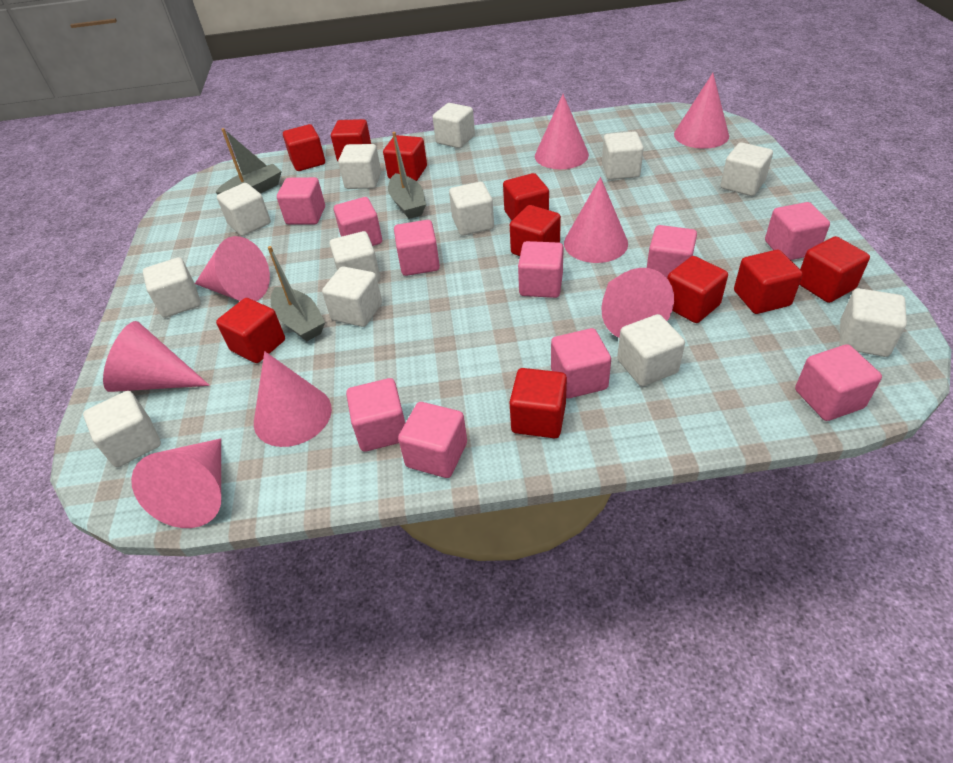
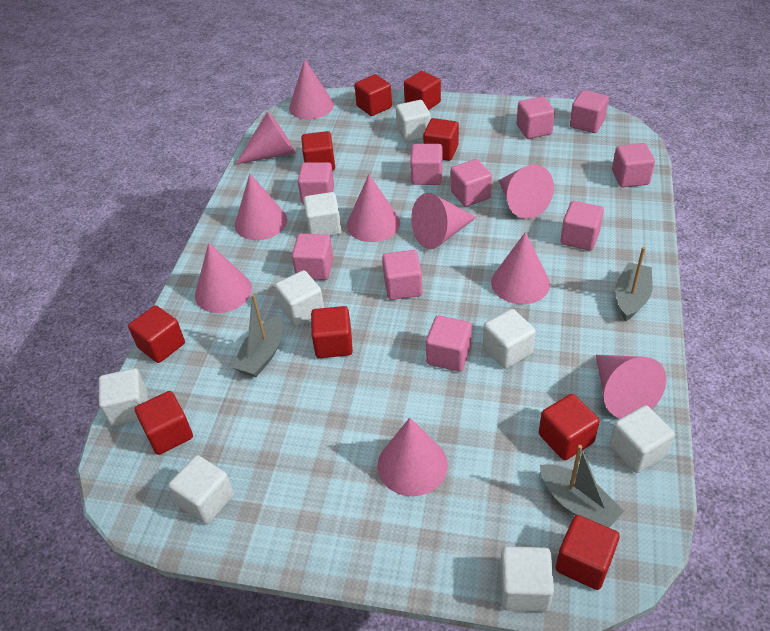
pink cone: 8 -> 10
red cube: 10 -> 9
white cube: 12 -> 8

